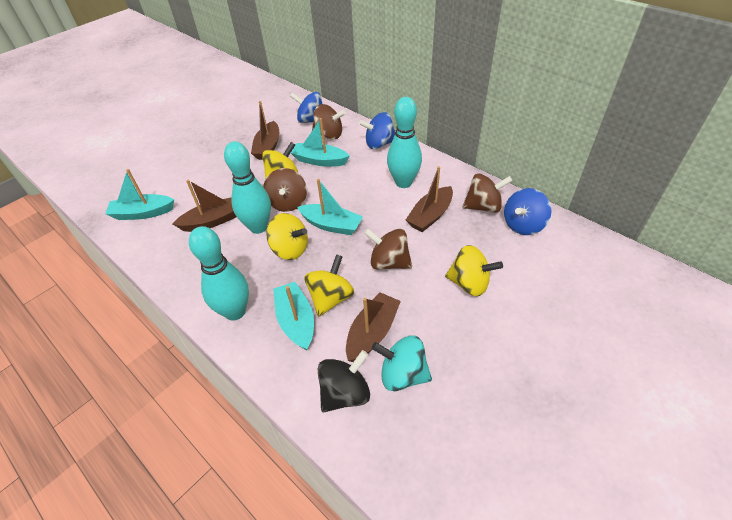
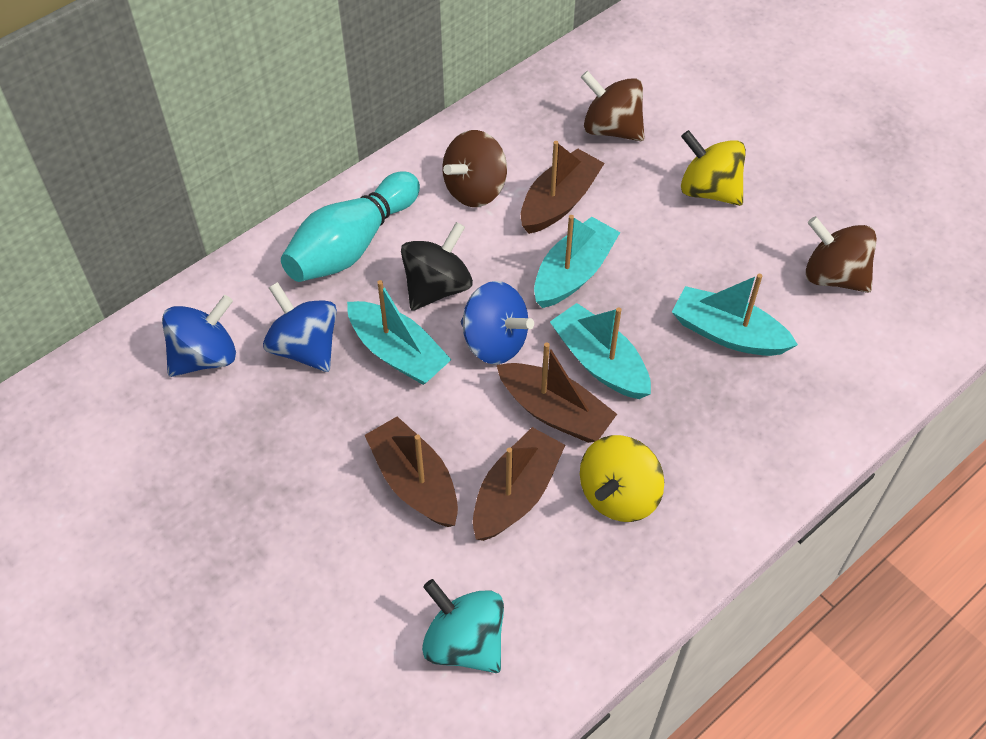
brown spinning top: 4 -> 3
turquoise bowling pin: 3 -> 1
yellow spinning top: 4 -> 2

